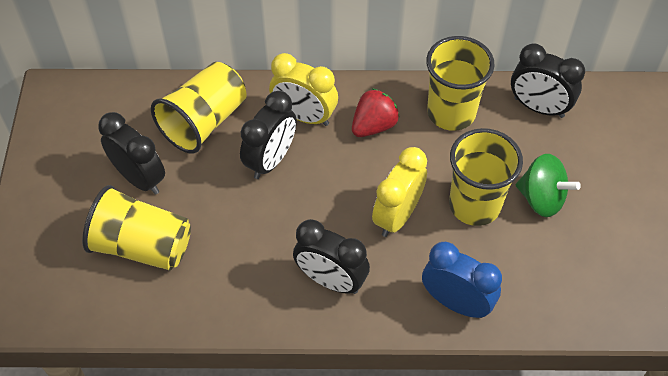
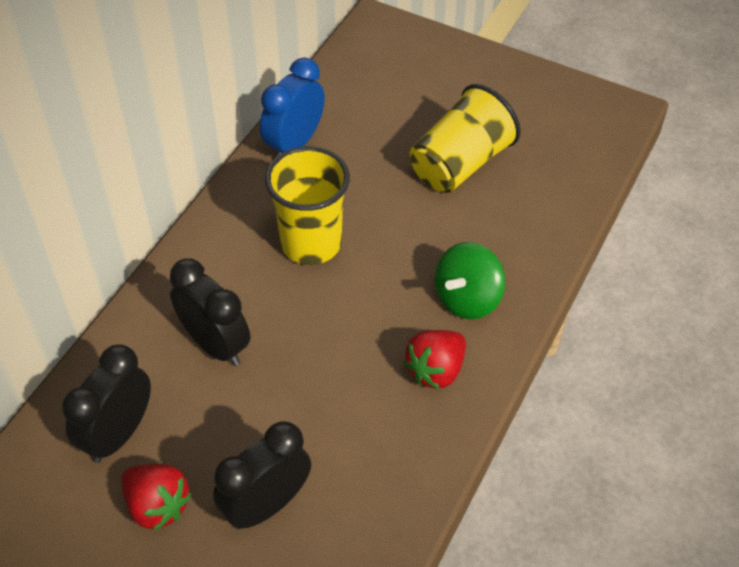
black clock: 4 -> 3
red strawberry: 1 -> 2
yellow clock: 2 -> 0
yellow cup: 4 -> 2

